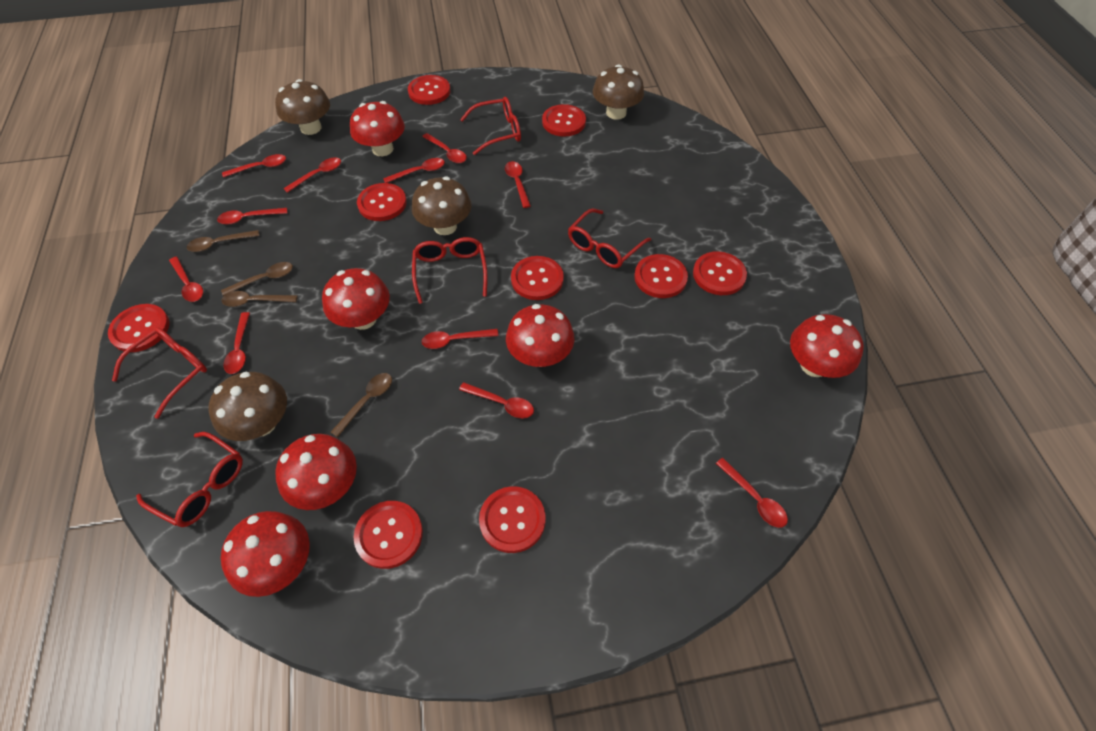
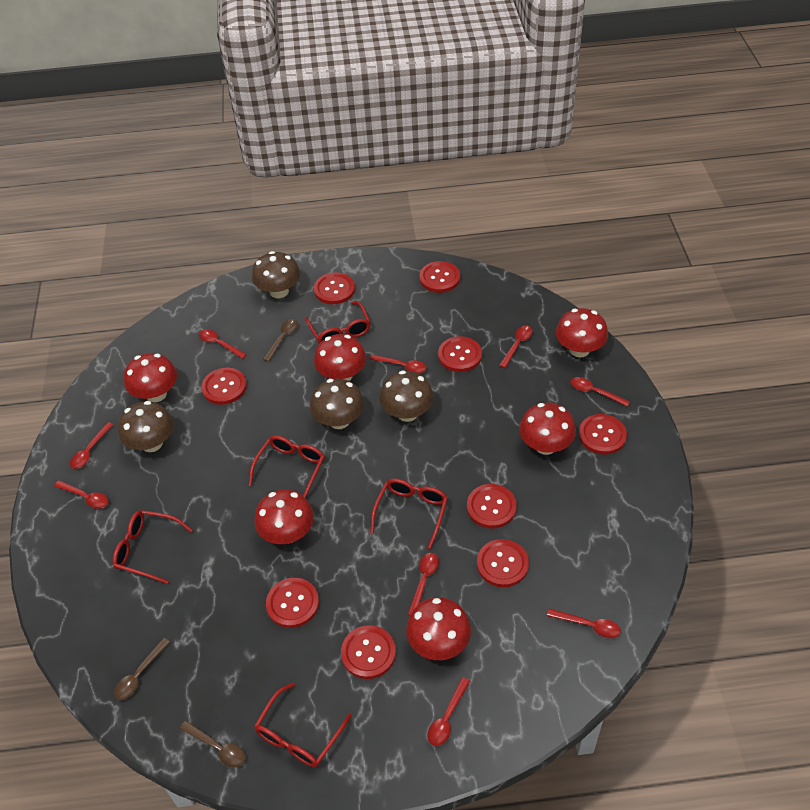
brown spoon: 4 -> 3
red spoon: 11 -> 9

